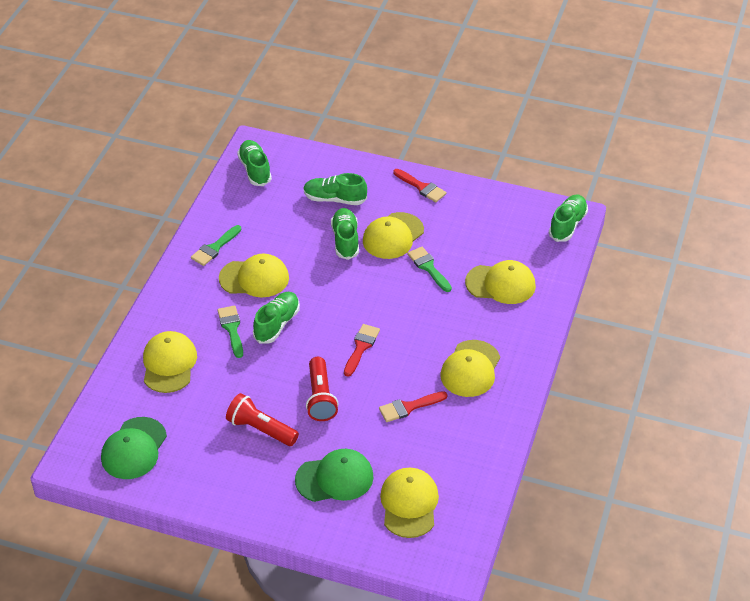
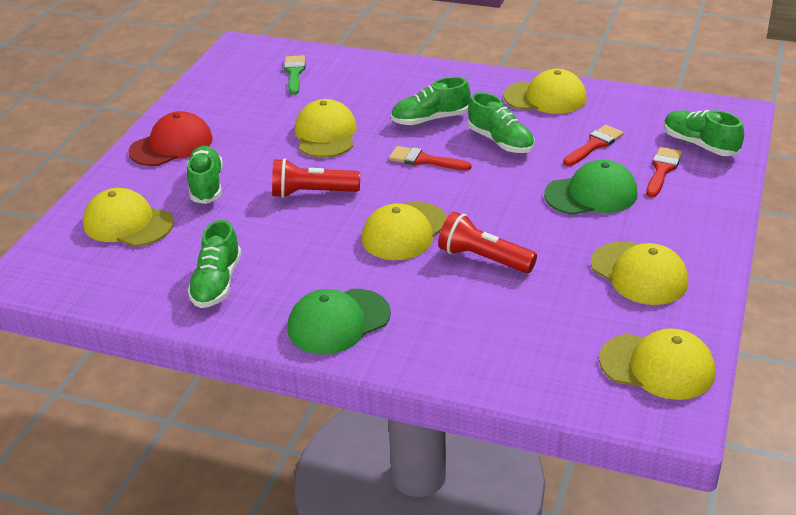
green brush: 3 -> 1
red cap: 0 -> 1

